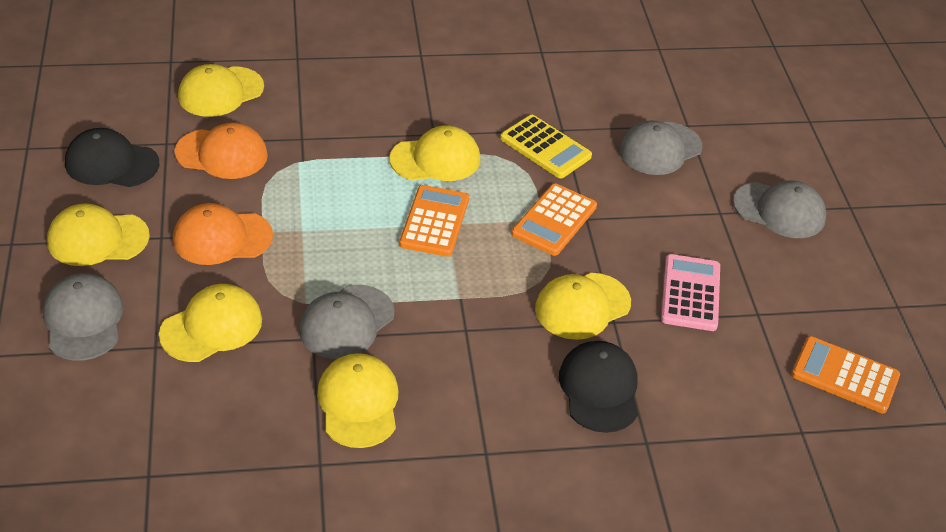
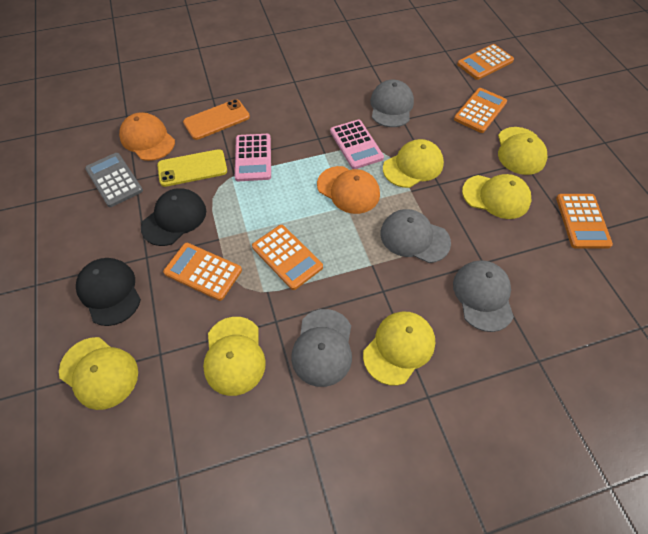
grey calculator: 0 -> 1
orange calculator: 3 -> 5
orange phone: 0 -> 1
pink calculator: 1 -> 2
yellow calculator: 1 -> 0
yellow phone: 0 -> 1

